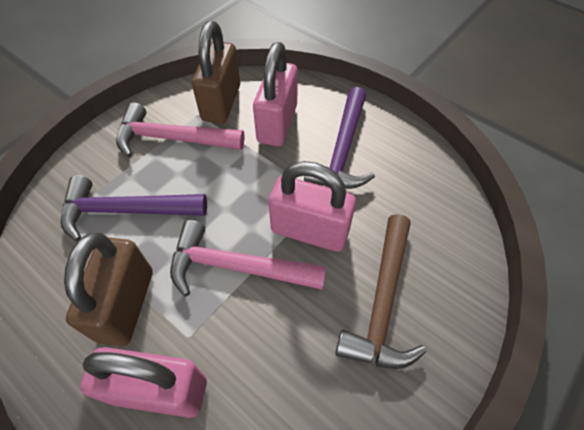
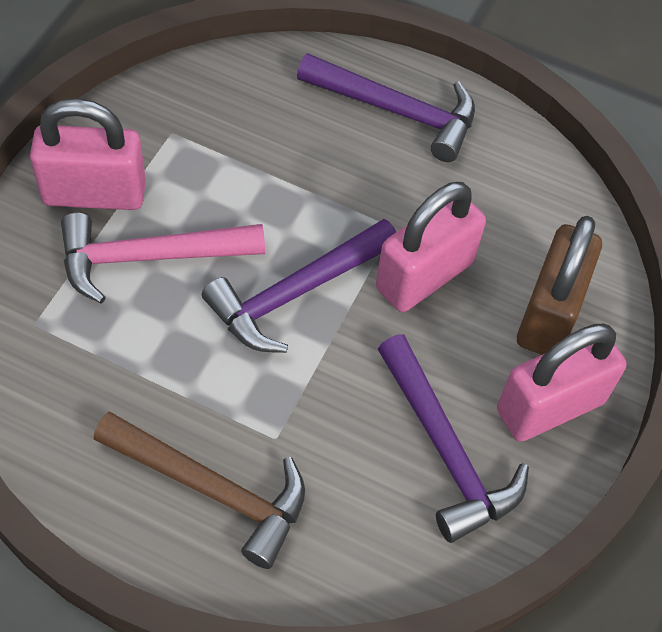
brown padlock: 2 -> 1
pink hammer: 2 -> 1
purple hammer: 2 -> 3

